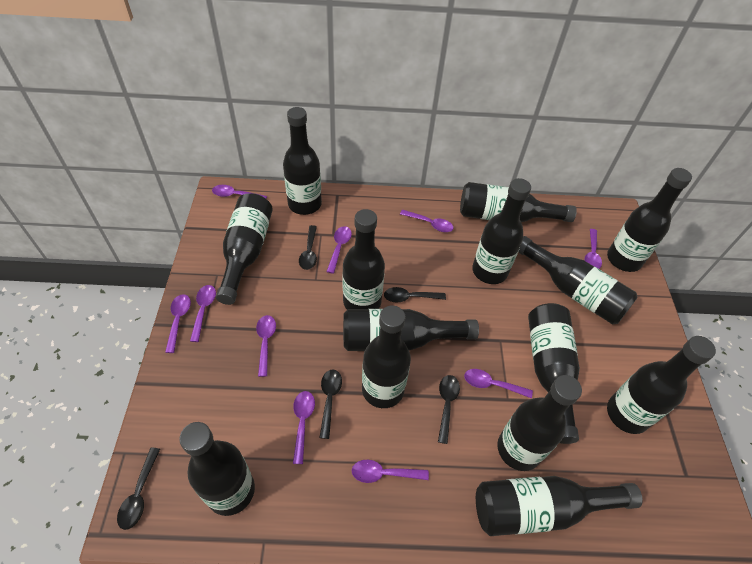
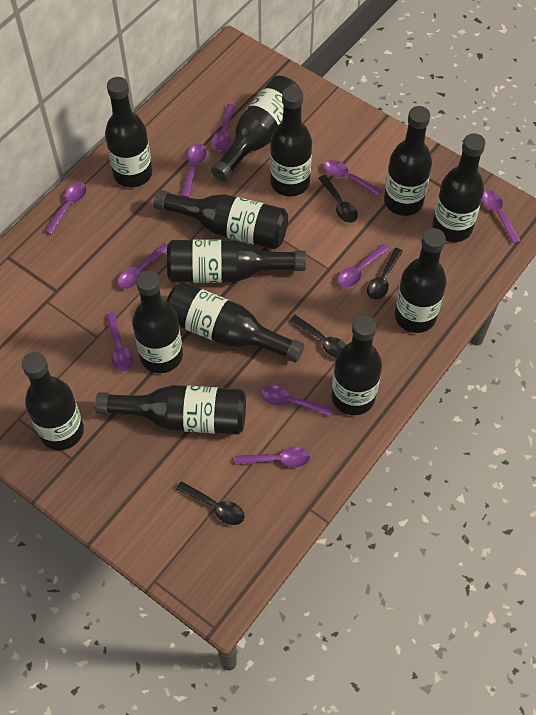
black bottle: 14 -> 13
black spoon: 5 -> 4

